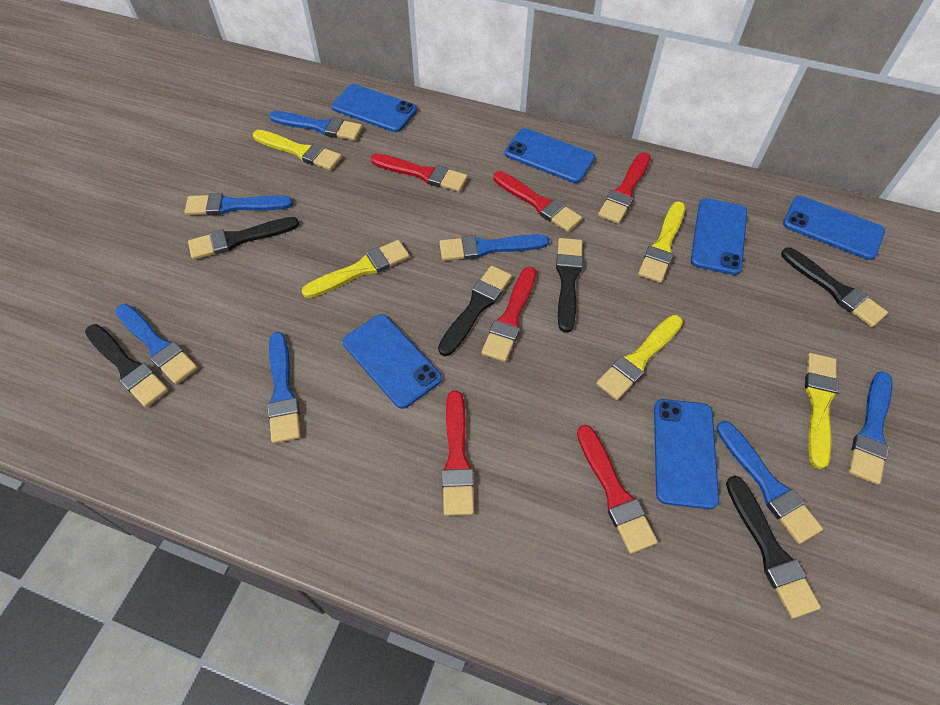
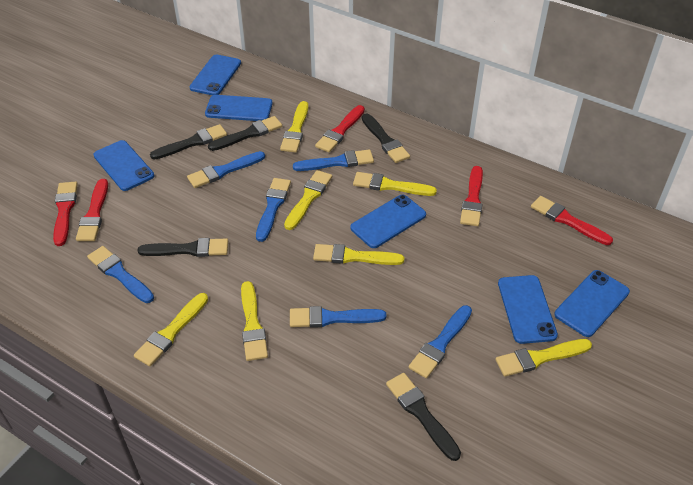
black brush: 6 -> 5
blue brush: 7 -> 6
red brush: 6 -> 5
yellow brush: 5 -> 7

